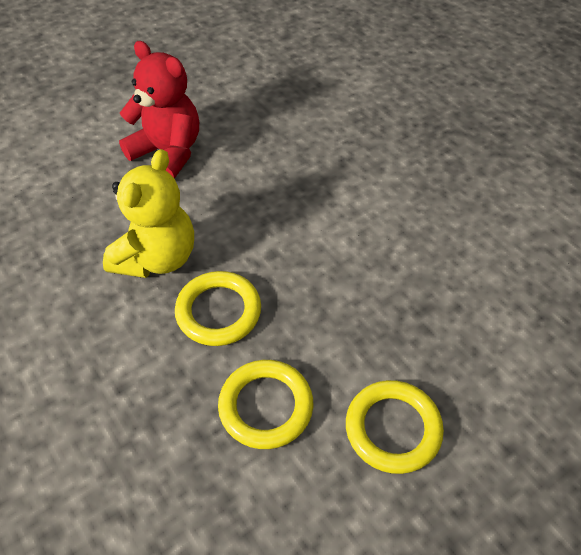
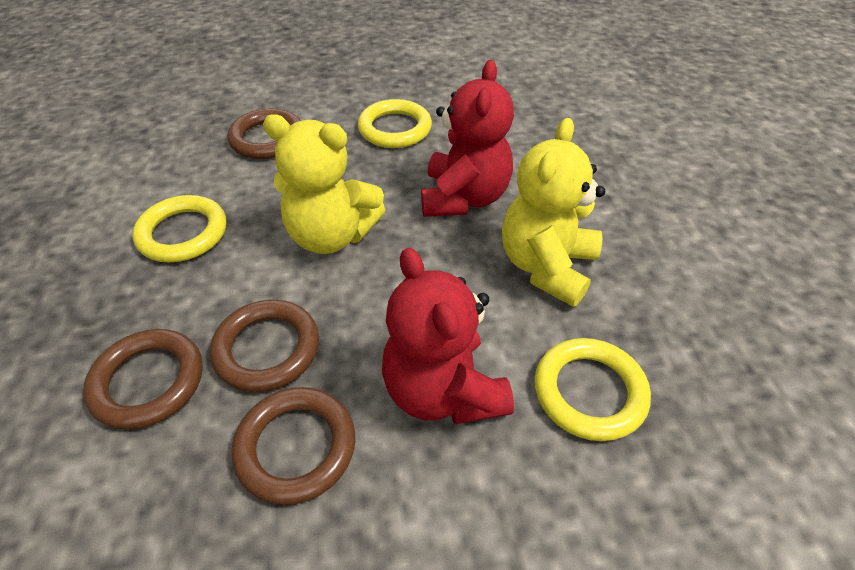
brown ring: 0 -> 4
red teddy bear: 1 -> 2
yellow teddy bear: 1 -> 2

